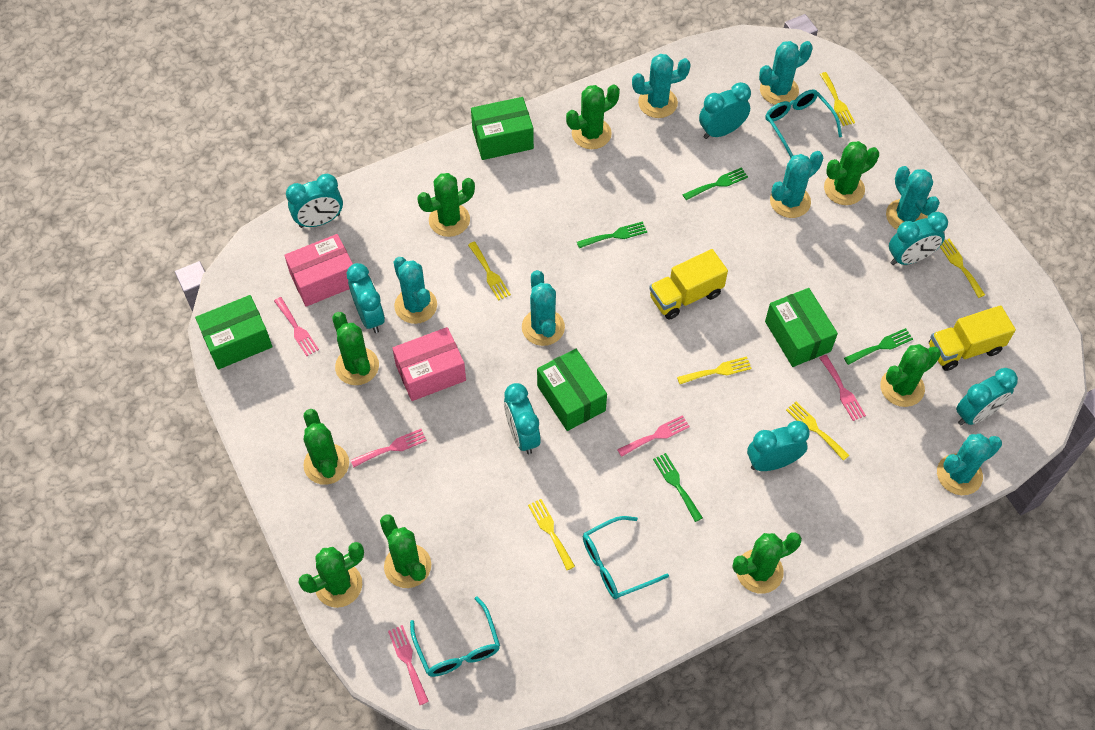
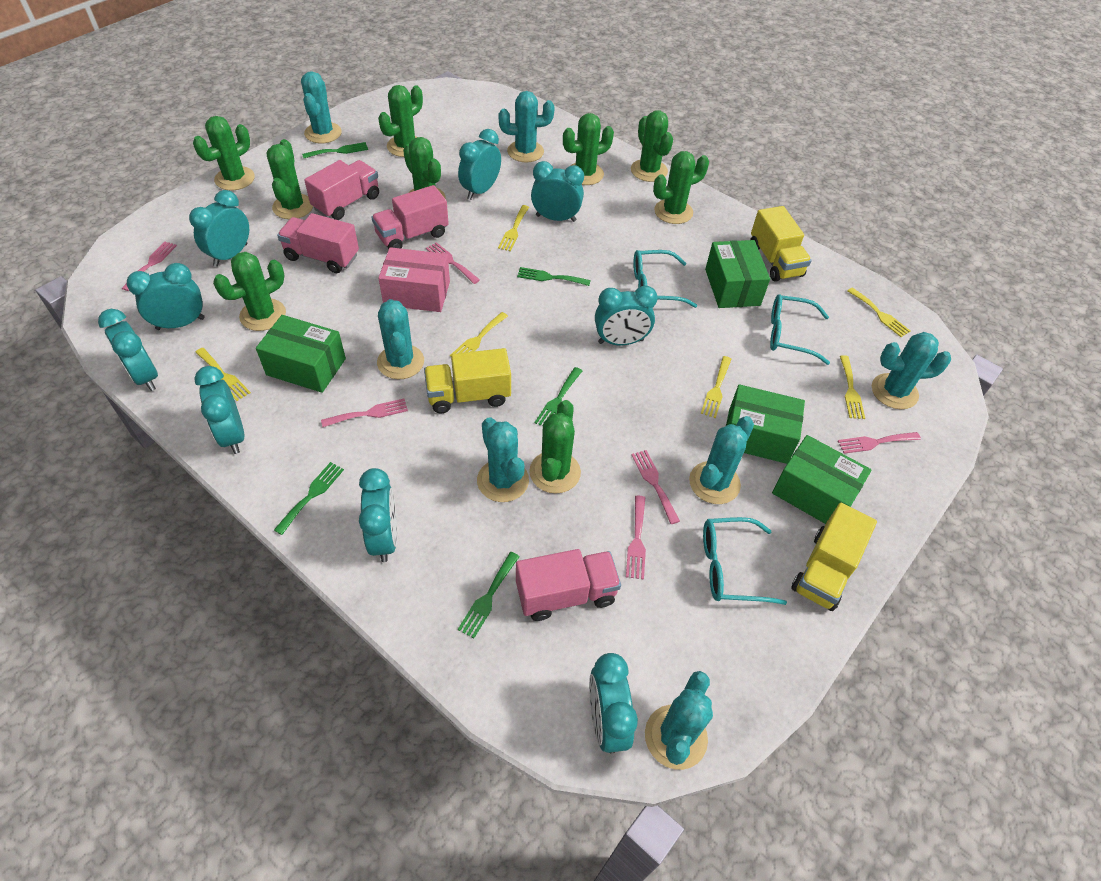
green fork: 4 -> 5
pink box: 2 -> 1
pink fork: 5 -> 6
pink truck: 0 -> 4
turquoise clock: 7 -> 9
yellow truck: 2 -> 3

